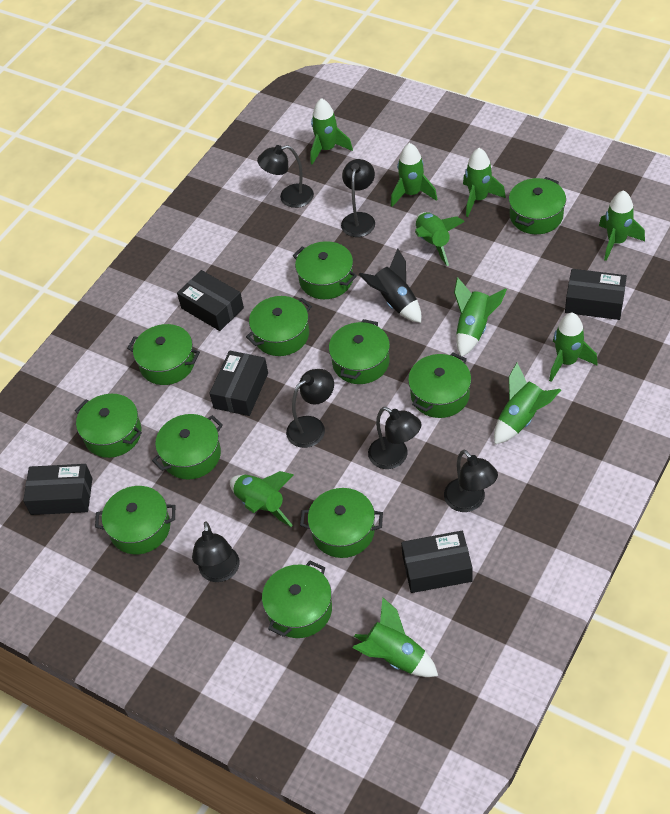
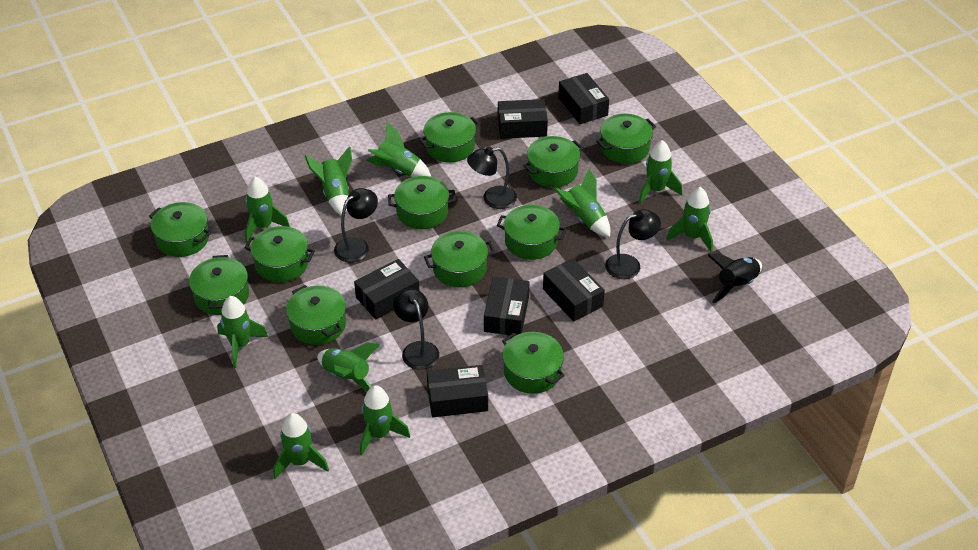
black box: 5 -> 6
black lamp: 6 -> 4

